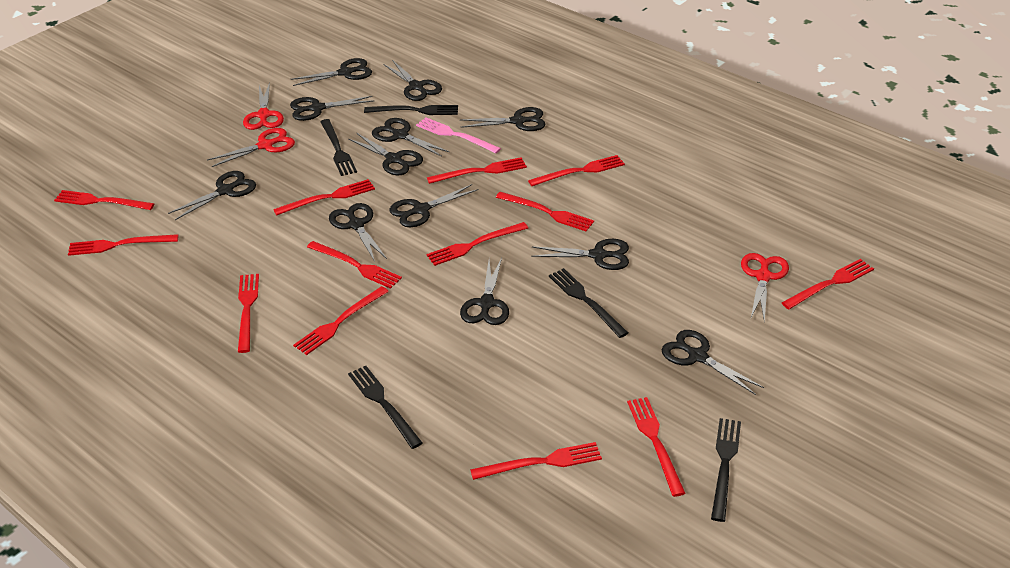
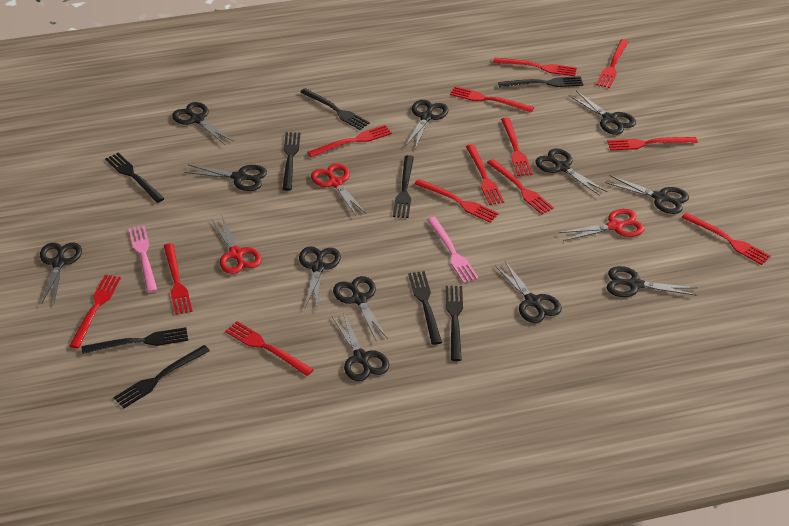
black fork: 5 -> 9
pink fork: 1 -> 2

